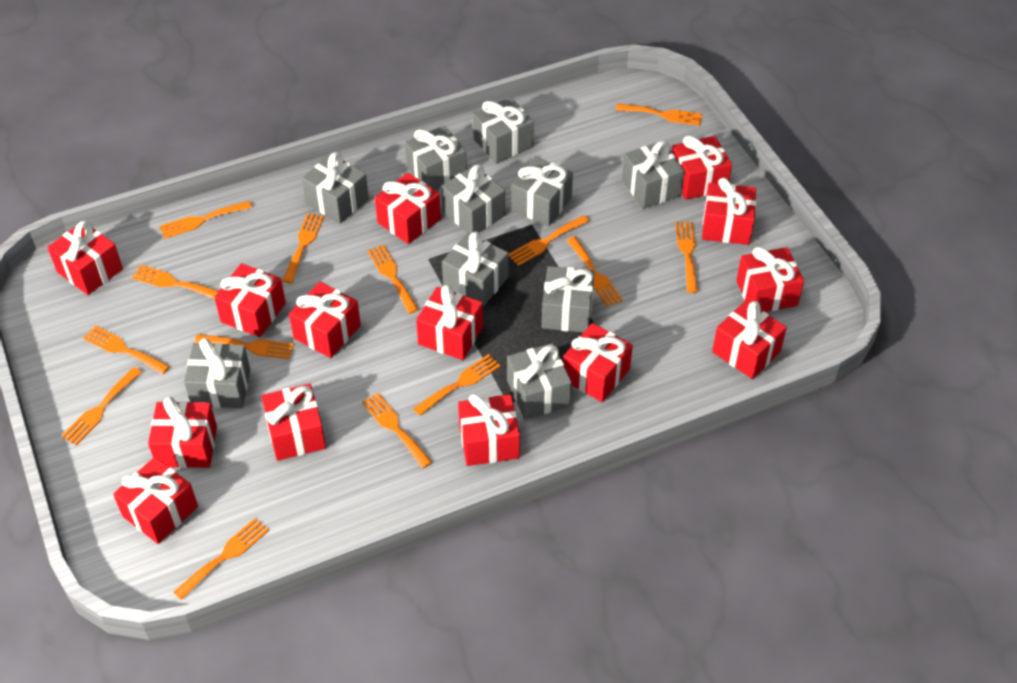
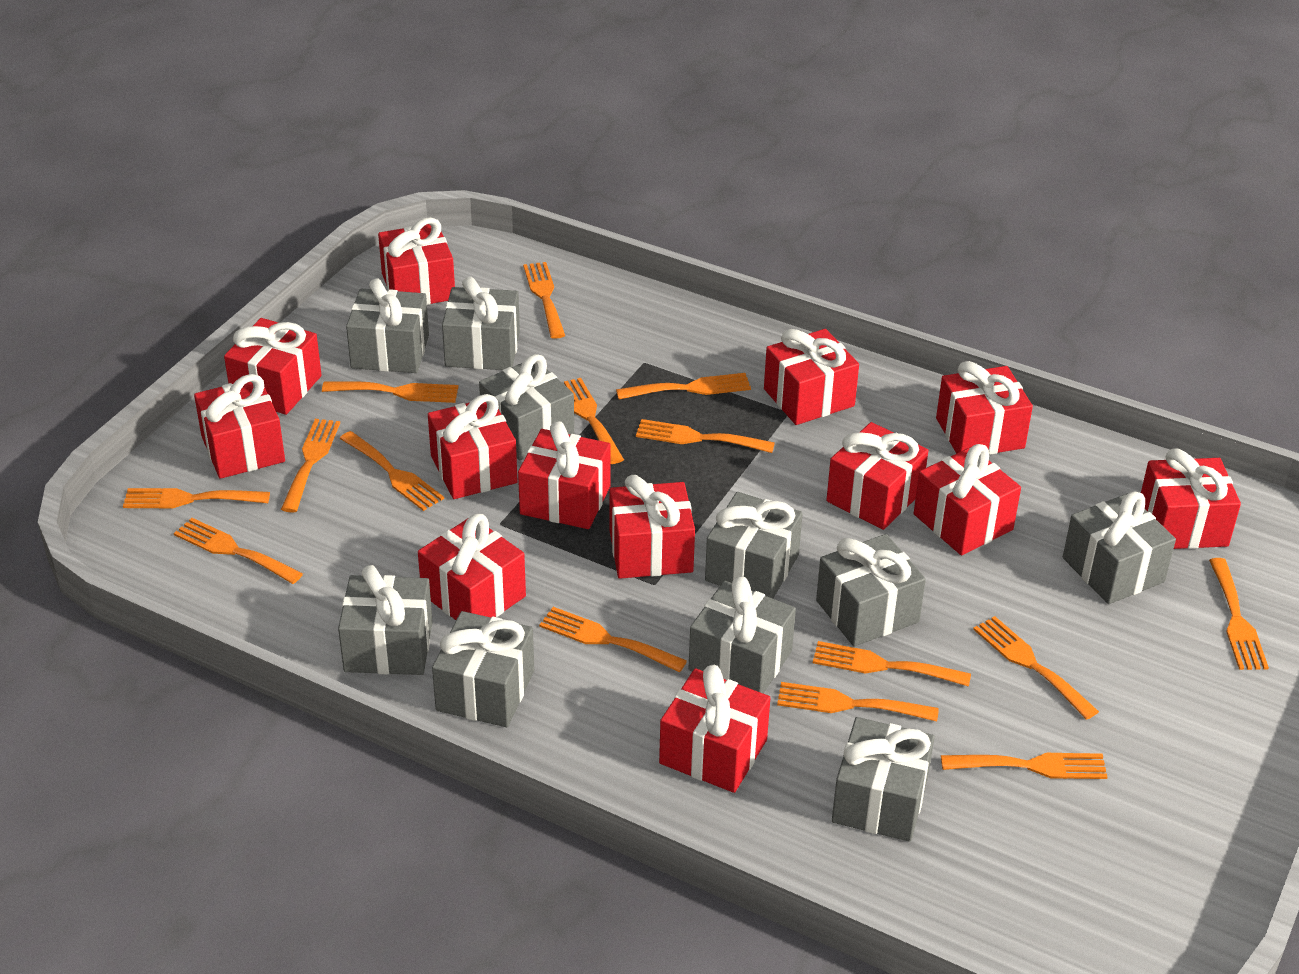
orange fork: 14 -> 15
red gift: 14 -> 13

